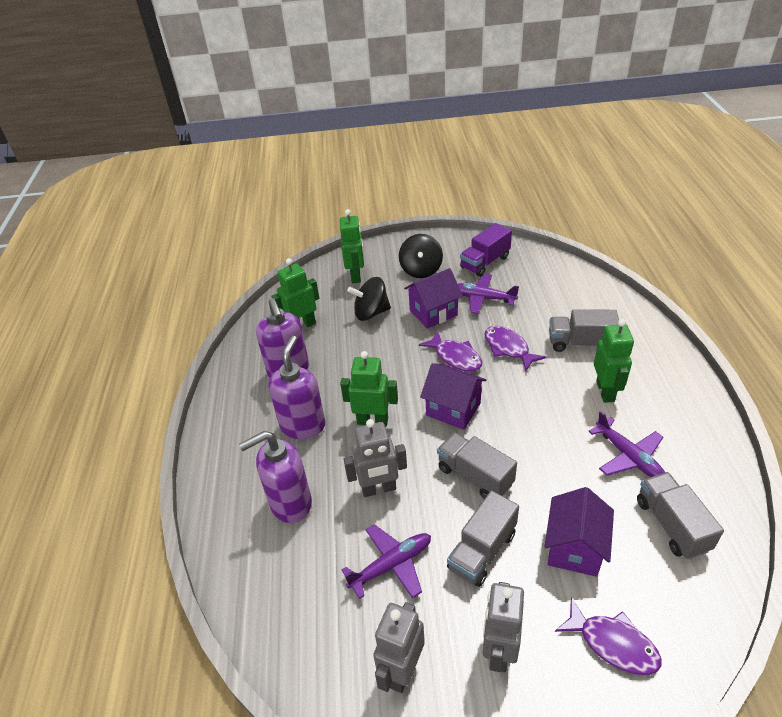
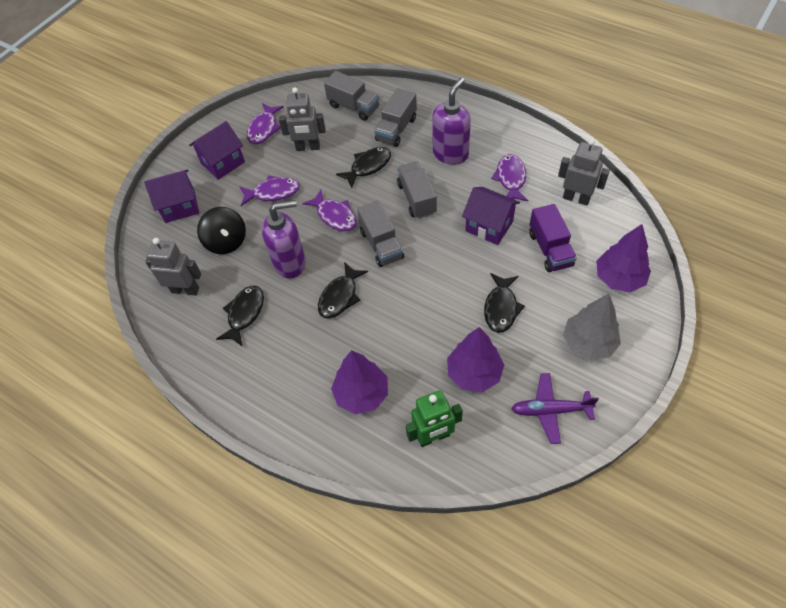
black fish: 0 -> 4
black spinning top: 2 -> 1
green robot: 4 -> 1
grey tree: 0 -> 1
purple fish: 3 -> 4
purple plane: 3 -> 1
purple soap dispenser: 3 -> 2
purple tree: 0 -> 3

